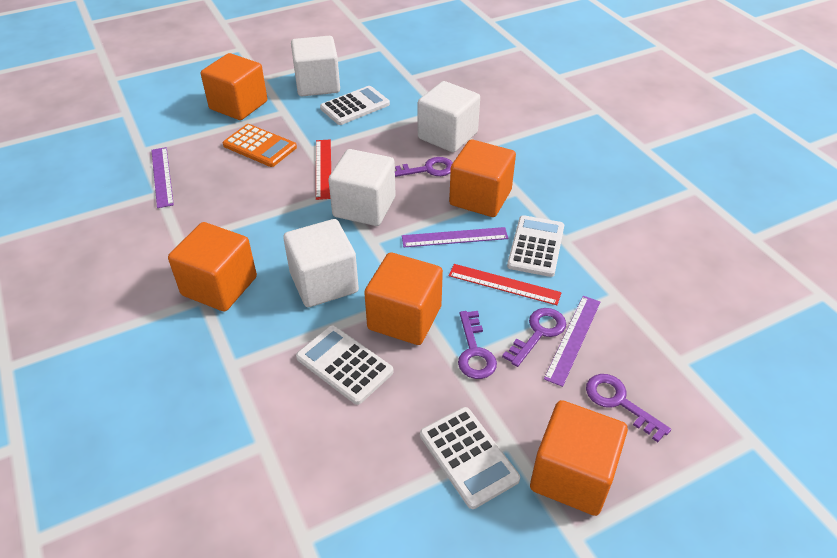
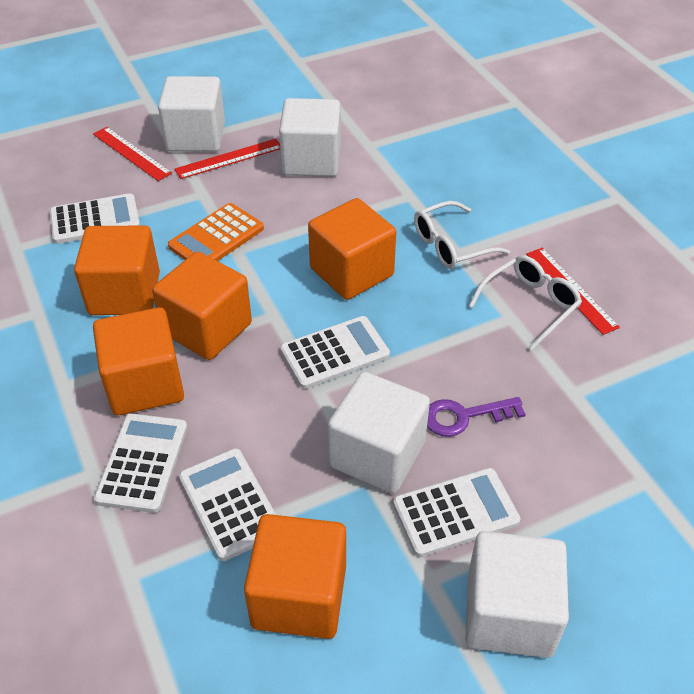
purple key: 4 -> 1
purple ruler: 3 -> 0
red ruler: 2 -> 3
white calculator: 4 -> 5
white glasses: 0 -> 2

